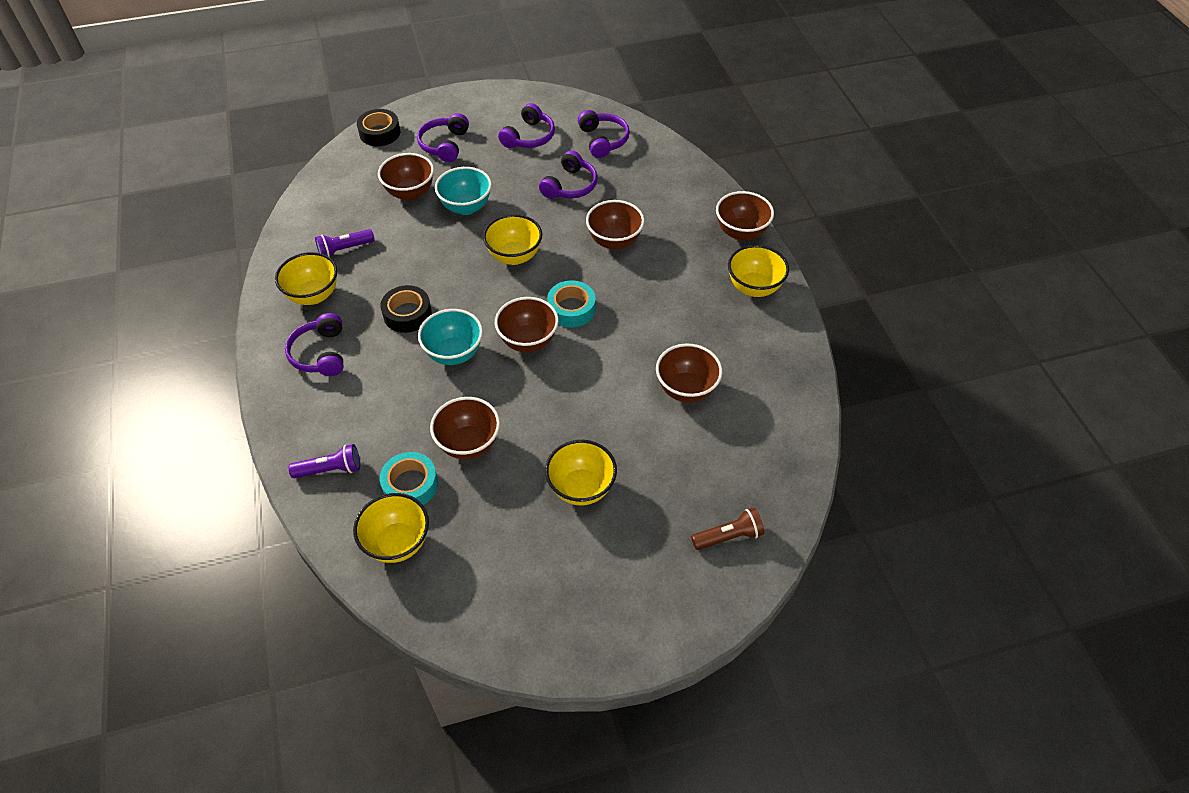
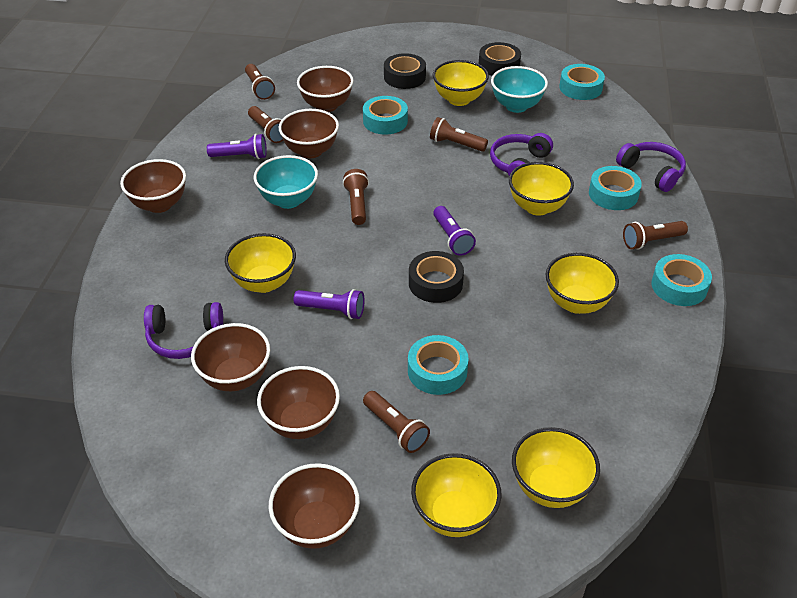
black tape: 2 -> 3
brown flashlight: 1 -> 6
purple flashlight: 2 -> 3
purple headphones: 5 -> 3
turquoise tape: 2 -> 5
yellow bowl: 5 -> 6

